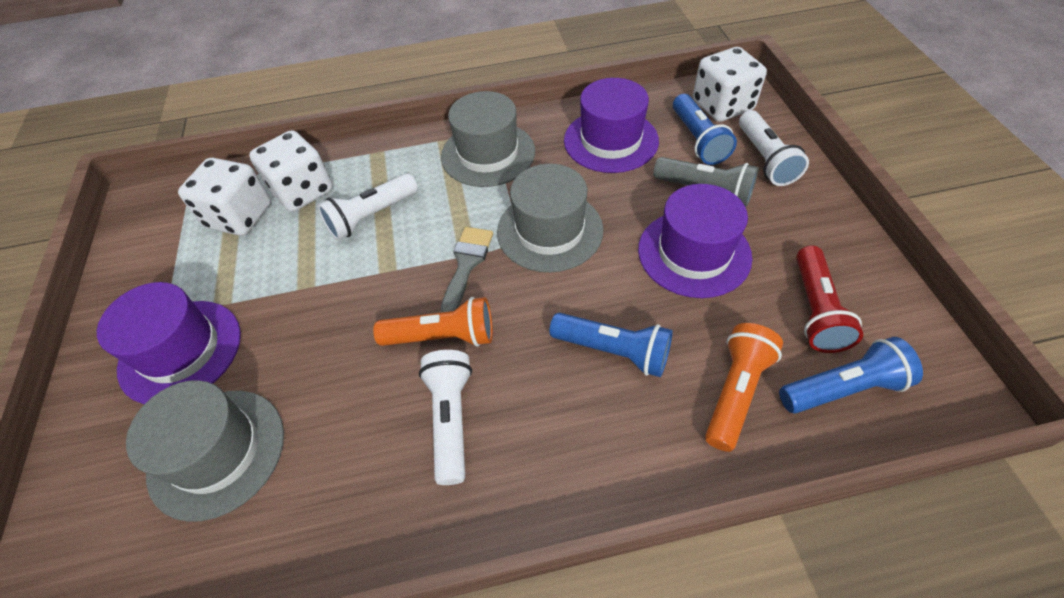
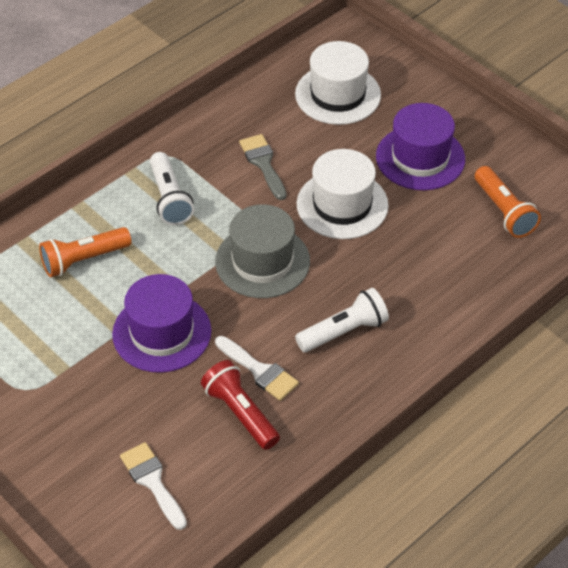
blue flashlight: 3 -> 0
grey flashlight: 1 -> 0
grey hat: 3 -> 1
purple hat: 3 -> 2
white brush: 0 -> 2
white dice: 3 -> 0
white flashlight: 3 -> 2
white hat: 0 -> 2

